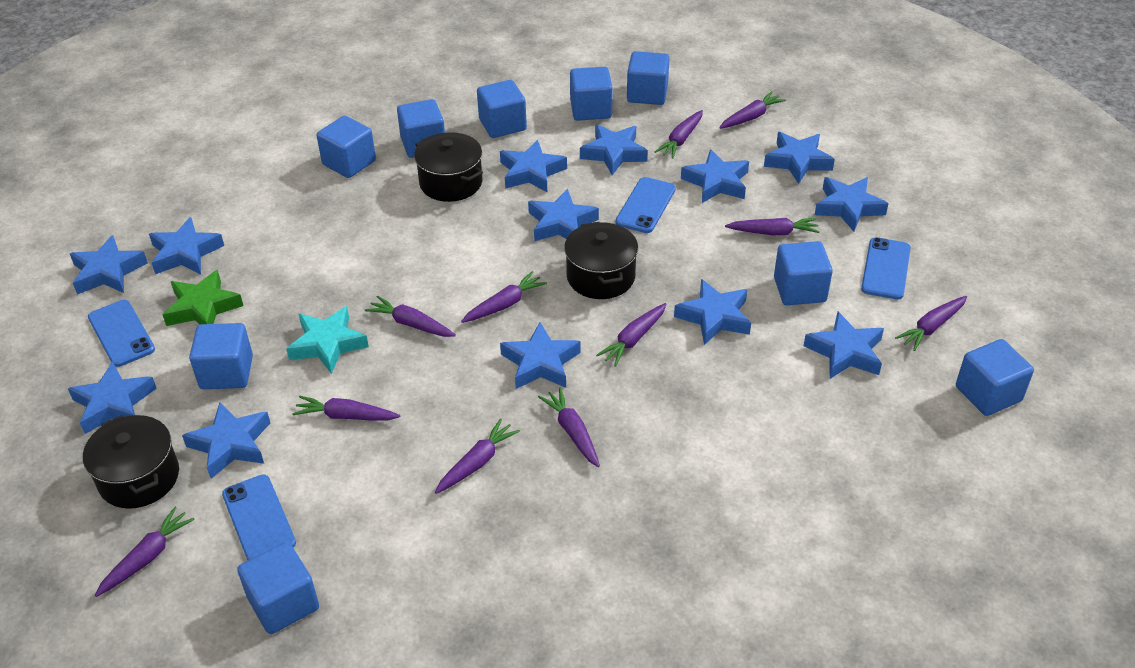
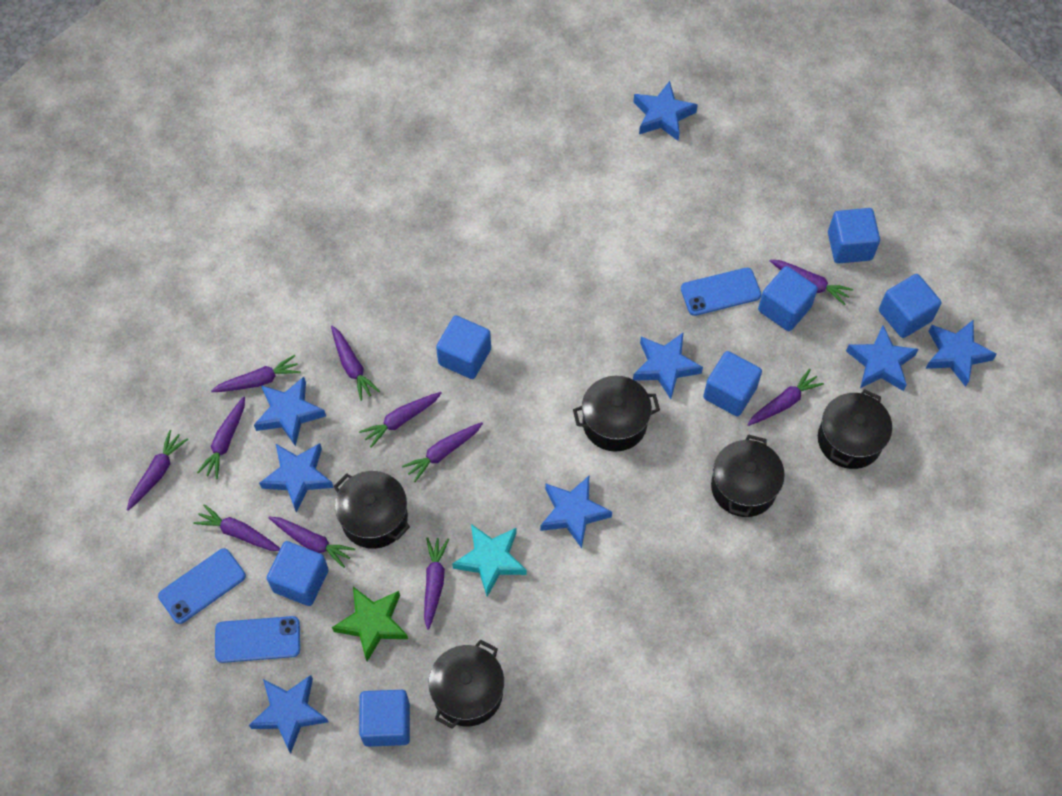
black pot: 3 -> 5
blue cube: 9 -> 7
blue phone: 4 -> 3
blue star: 13 -> 8

